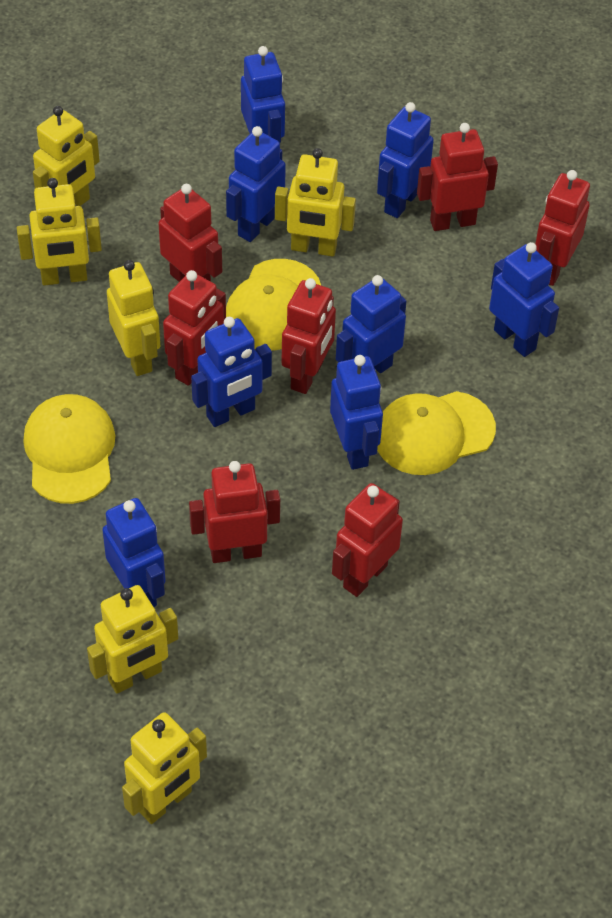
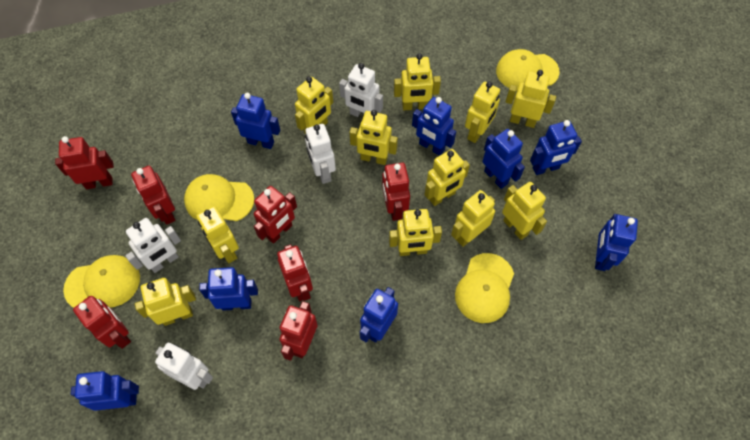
white robot: 0 -> 4
yellow cap: 3 -> 4
yellow robot: 6 -> 11

